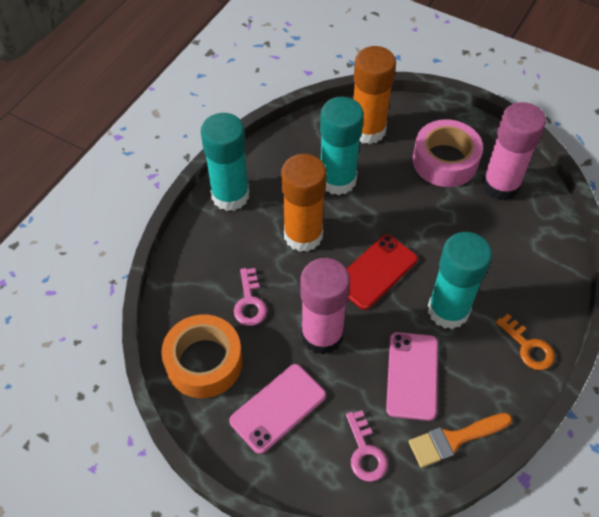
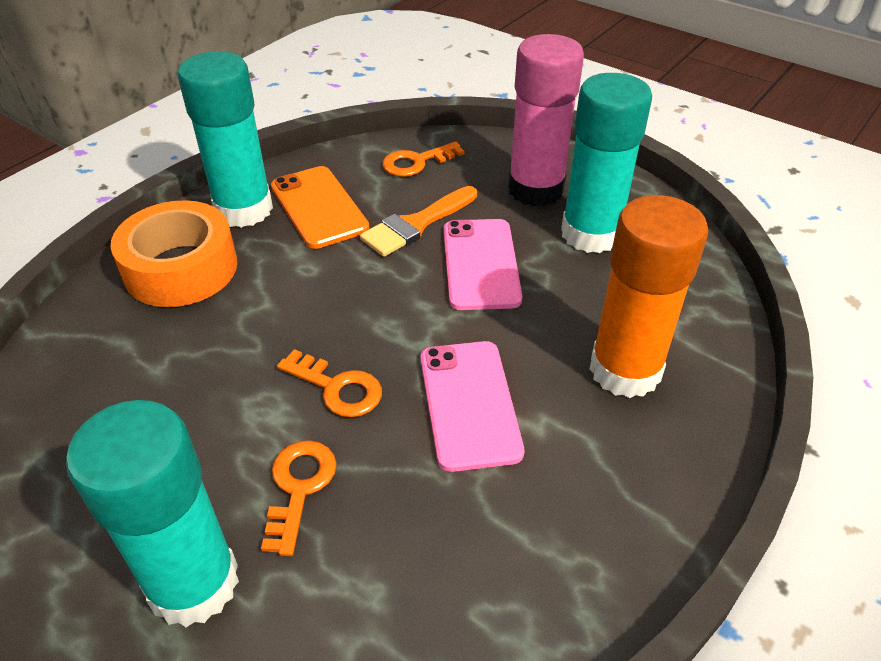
orange glue stick: 2 -> 1
orange key: 1 -> 3
orange phone: 0 -> 1
pink glue stick: 2 -> 1
pink key: 2 -> 0
pink tape: 1 -> 0
red phone: 1 -> 0

